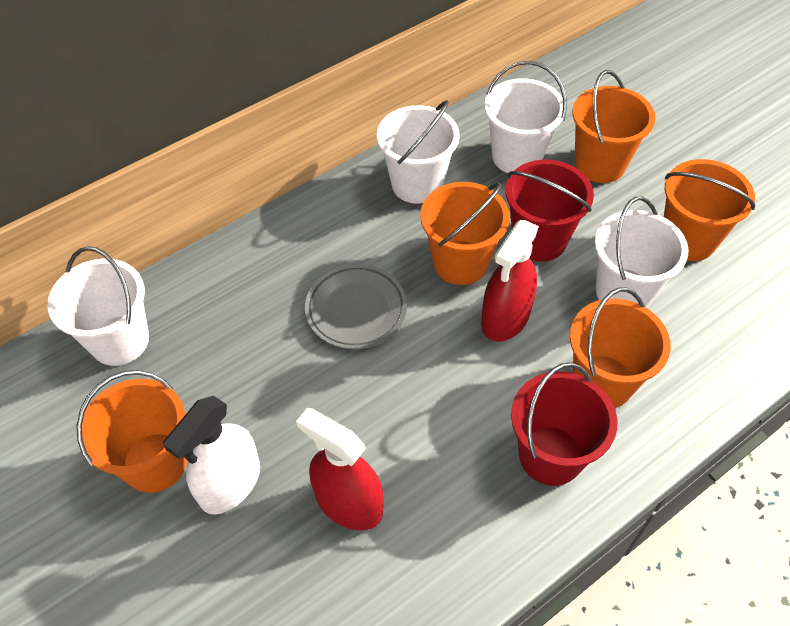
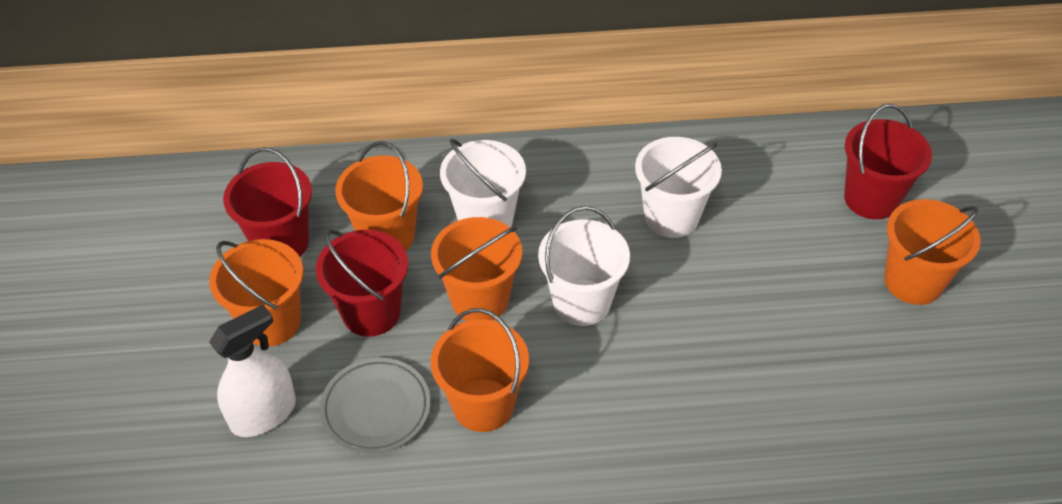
red bucket: 2 -> 3
red spray bottle: 2 -> 0
white bucket: 4 -> 3

